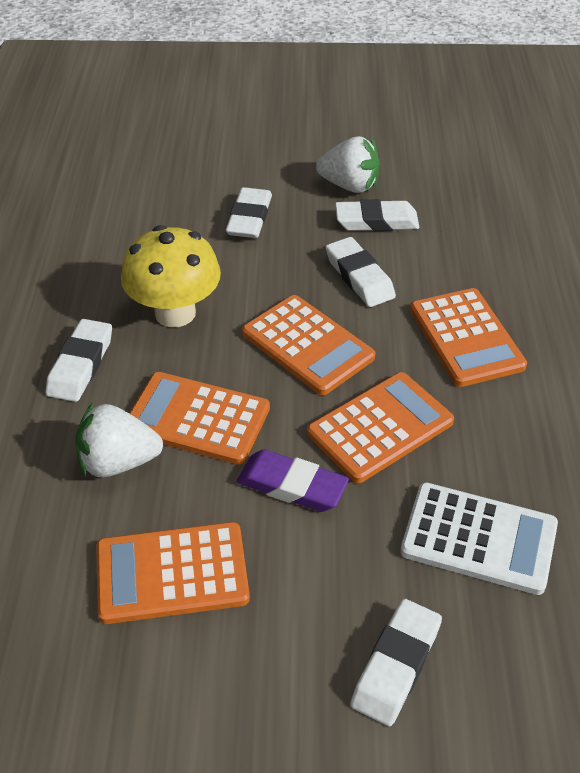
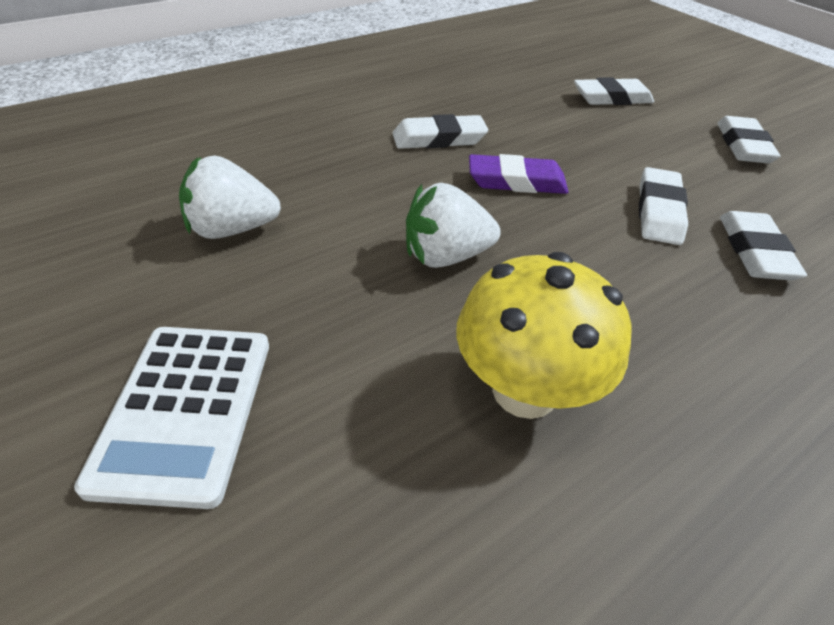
orange calculator: 5 -> 0

